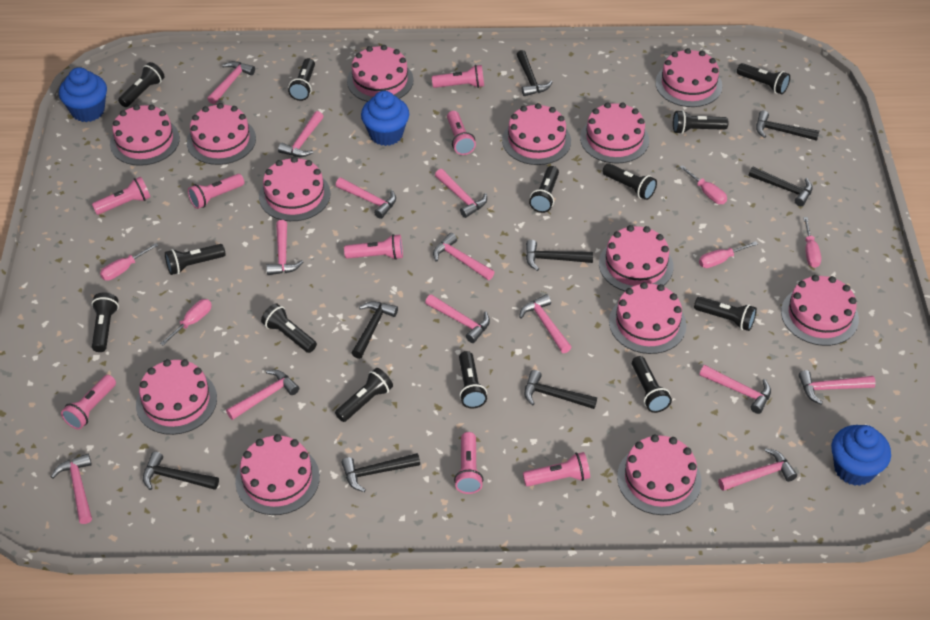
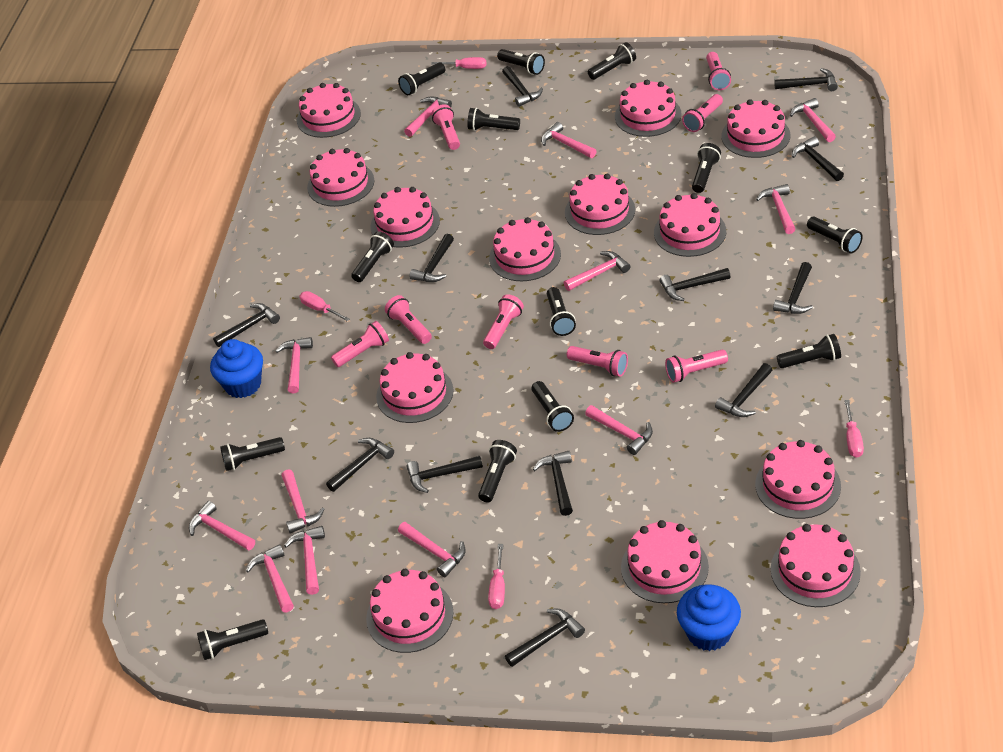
black hammer: 8 -> 12
blue cupcake: 3 -> 2
pink hammer: 13 -> 12
pink screwdriver: 5 -> 4

